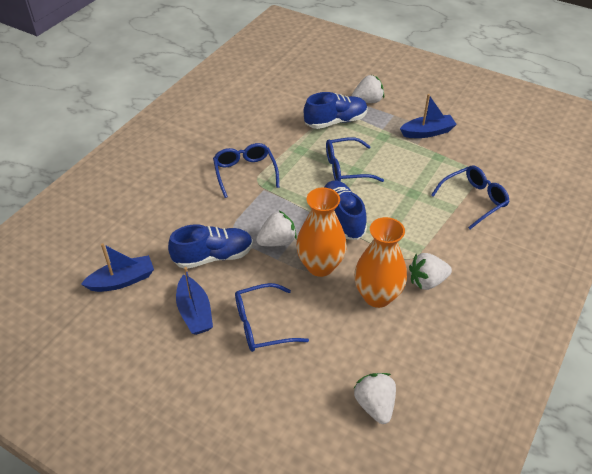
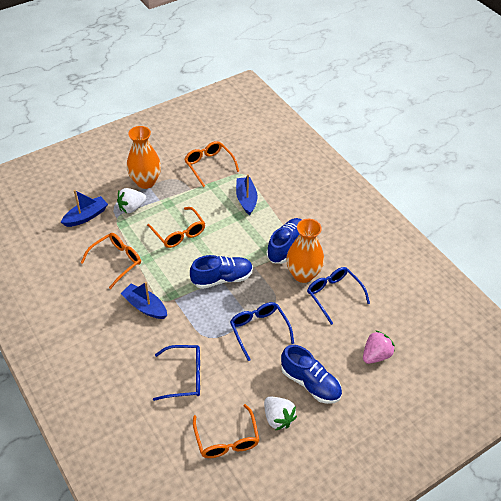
blue glasses: 4 -> 3
orange glasses: 0 -> 4
pink strawberry: 0 -> 1
white strawberry: 4 -> 2

